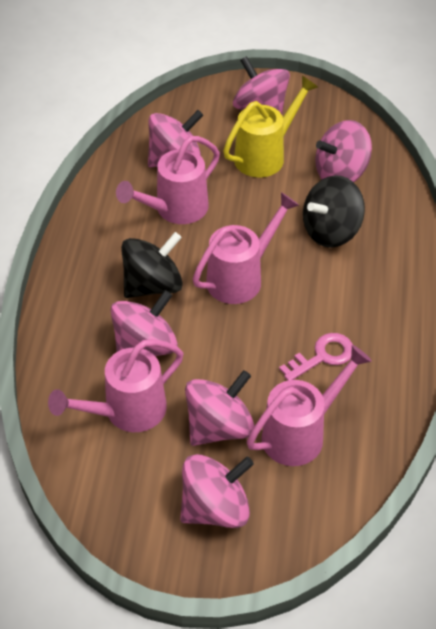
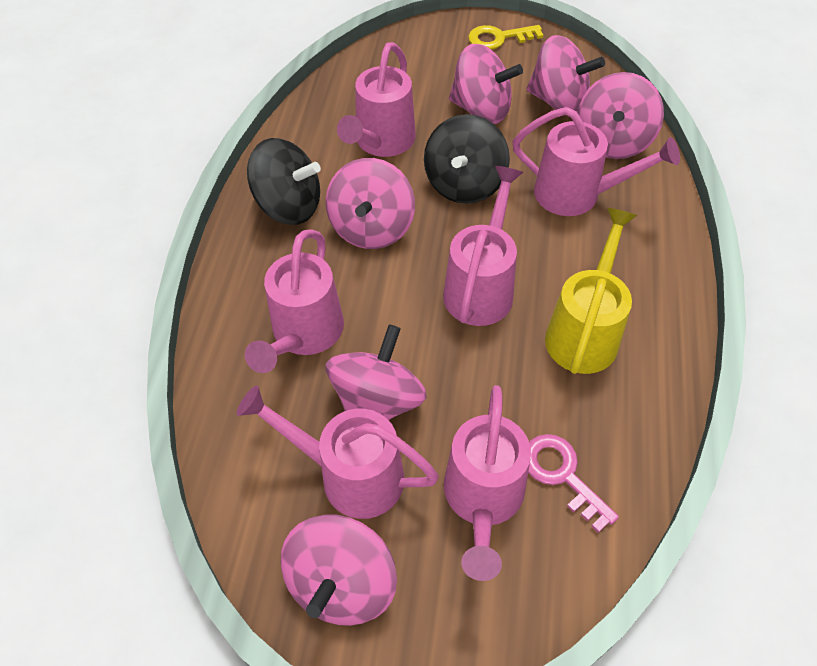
pink watering can: 4 -> 6
yellow key: 0 -> 1

